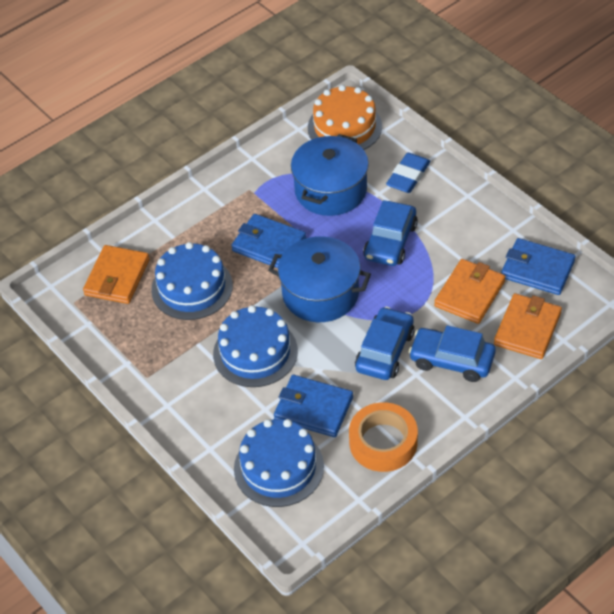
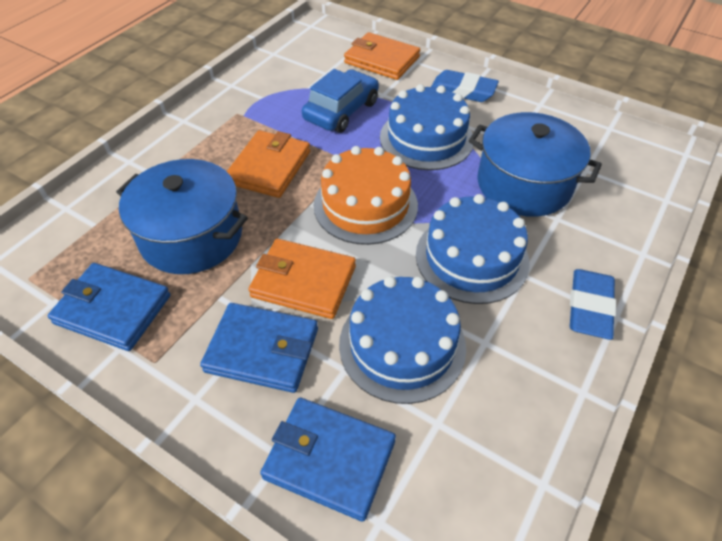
blue car: 3 -> 1
blue eraser: 1 -> 2
orange tape: 1 -> 0

